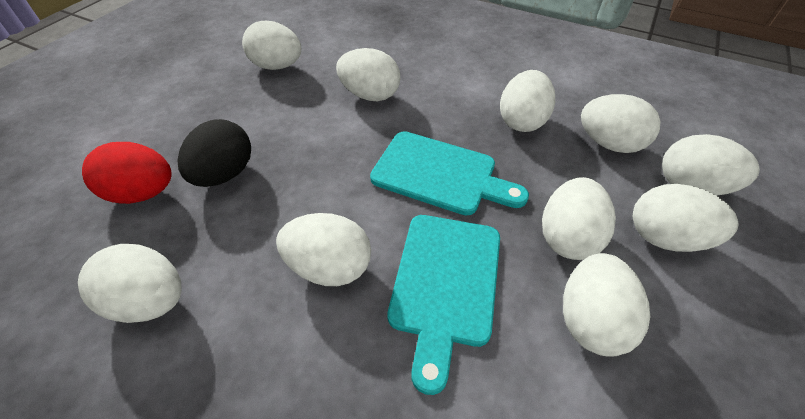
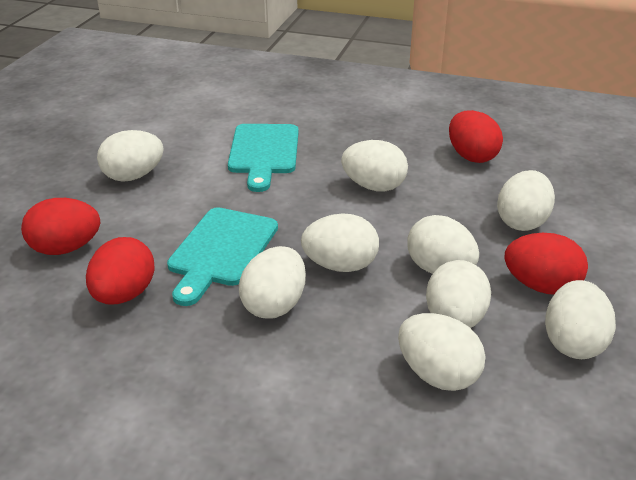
black egg: 1 -> 0
red egg: 1 -> 4
white egg: 10 -> 9

